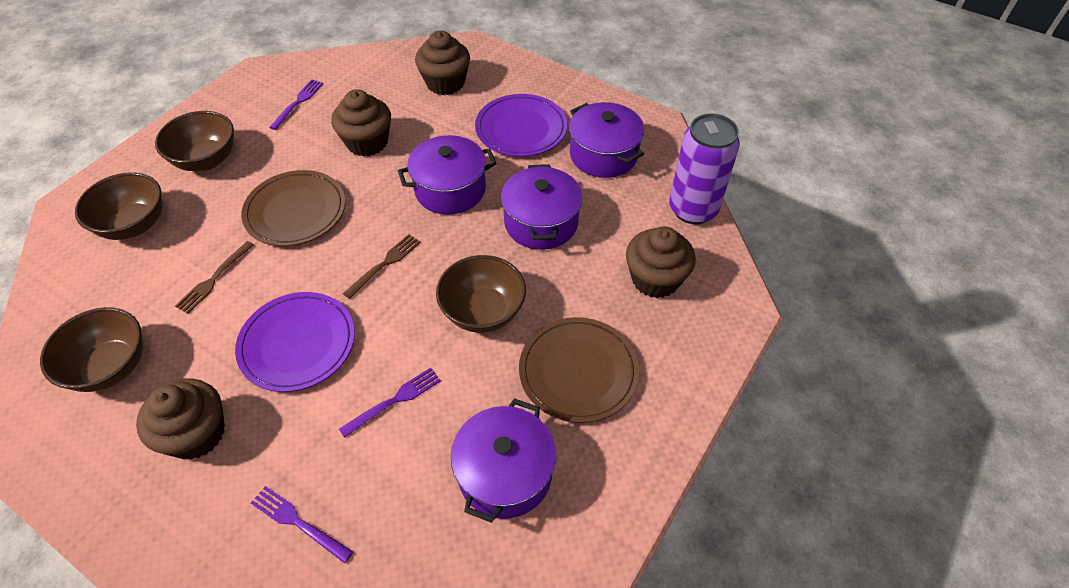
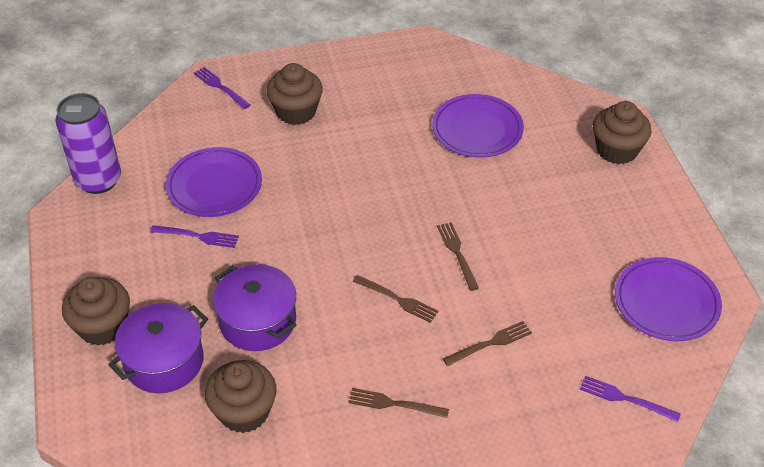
brown bowl: 4 -> 0
brown fork: 2 -> 4
brown plate: 2 -> 0
purple plate: 2 -> 3
purple pot: 4 -> 2

